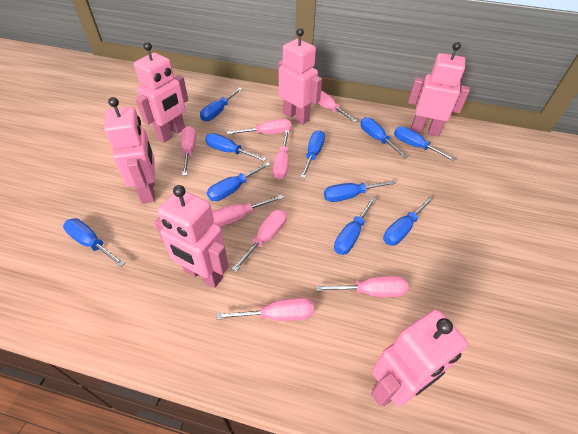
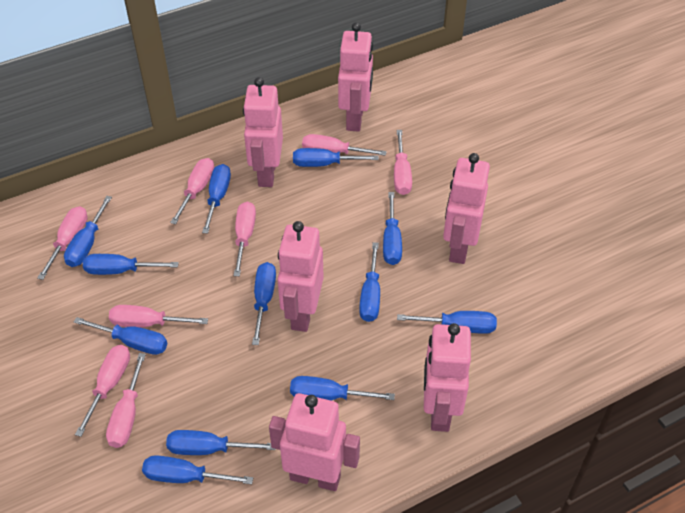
blue screwdriver: 10 -> 12

